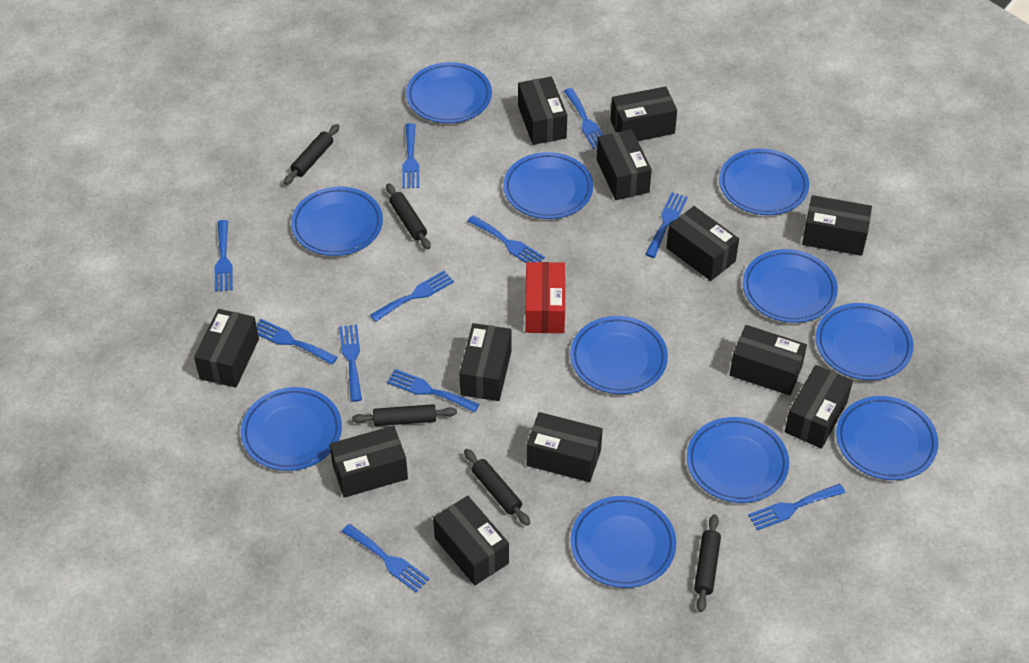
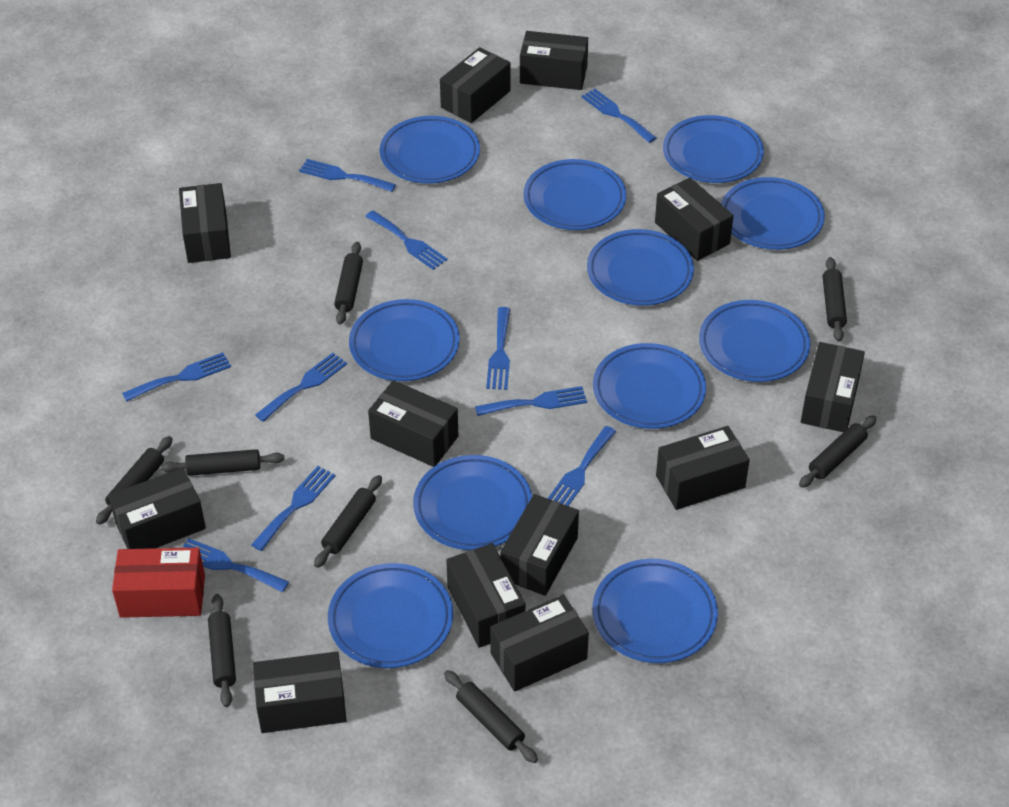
black rolling pin: 5 -> 8
blue fork: 11 -> 10

